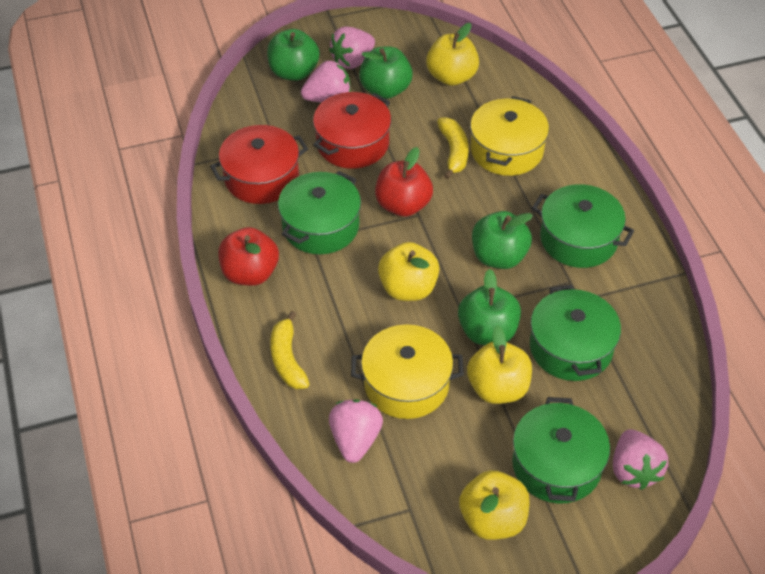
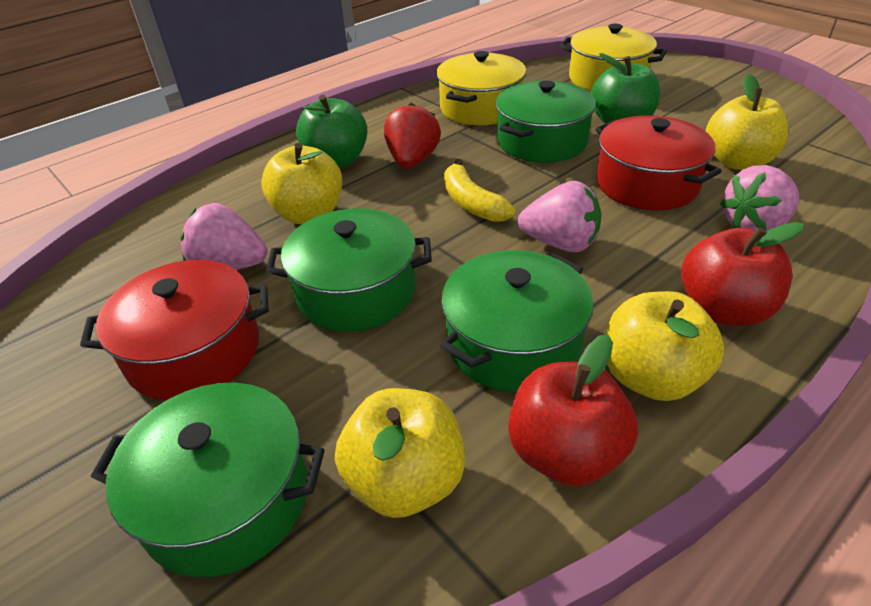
green apple: 4 -> 2
pink strawberry: 4 -> 3
red strawberry: 0 -> 1
yellow banana: 2 -> 1

